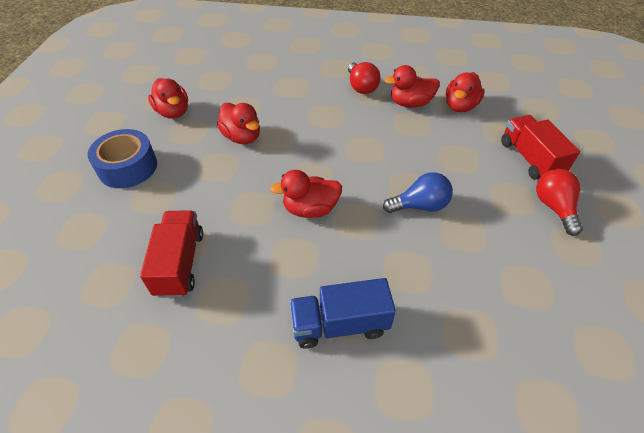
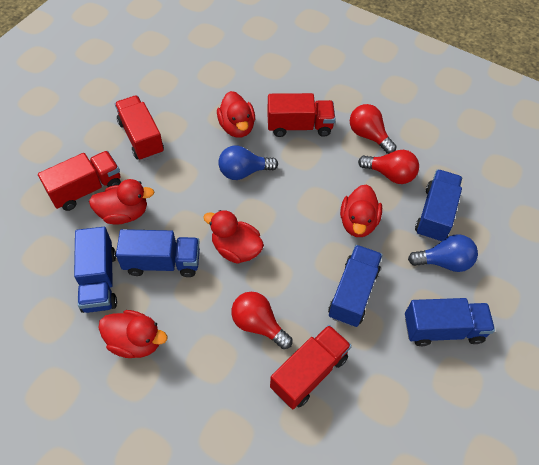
blue light bulb: 1 -> 2
blue tape: 1 -> 0
blue truck: 1 -> 5
red light bulb: 2 -> 3
red truck: 2 -> 4

